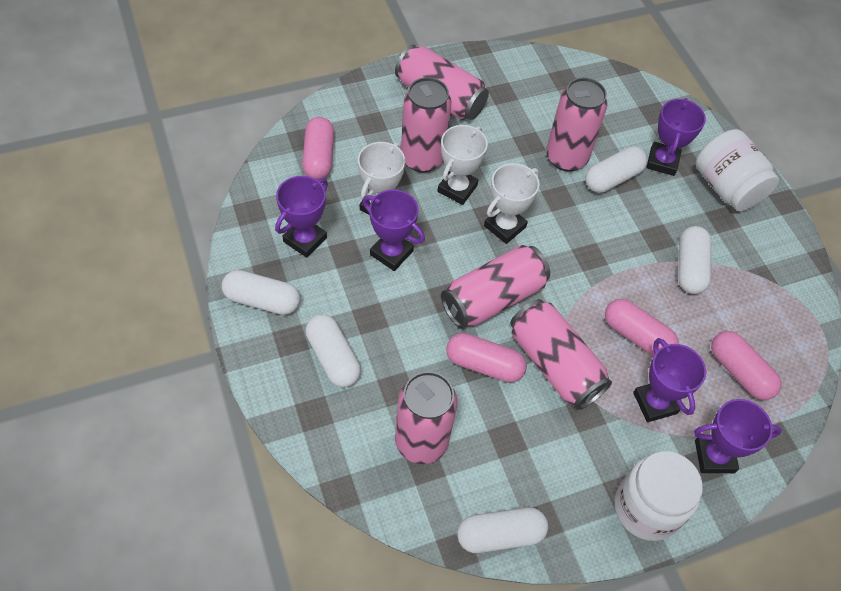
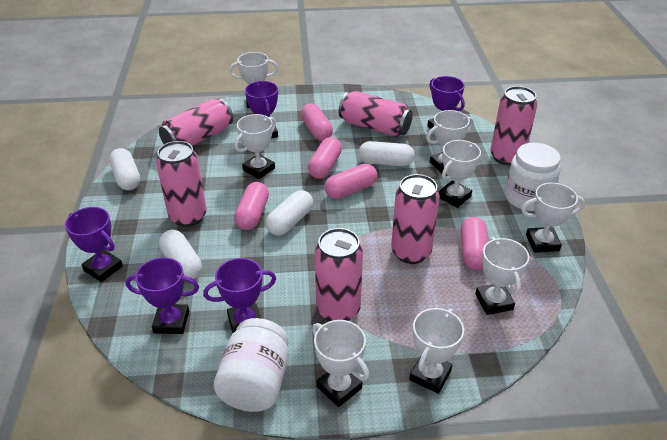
pink capsule: 4 -> 5
white capsule: 5 -> 4
white trophy: 3 -> 8

